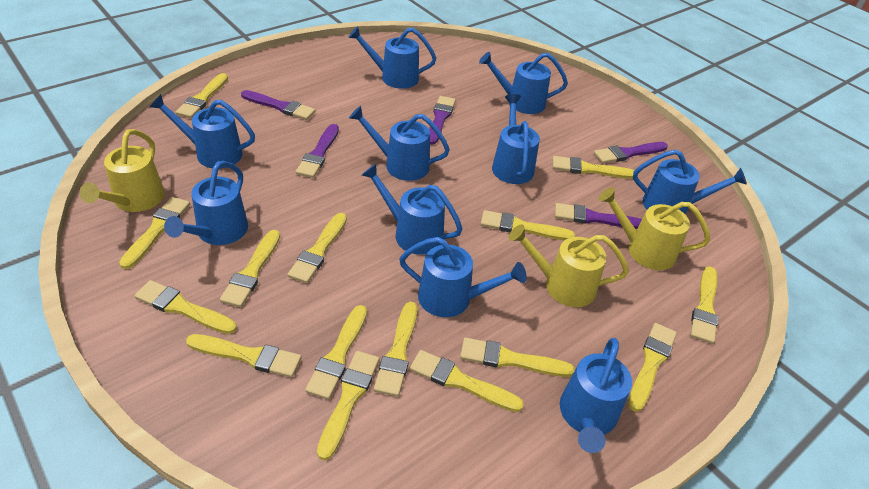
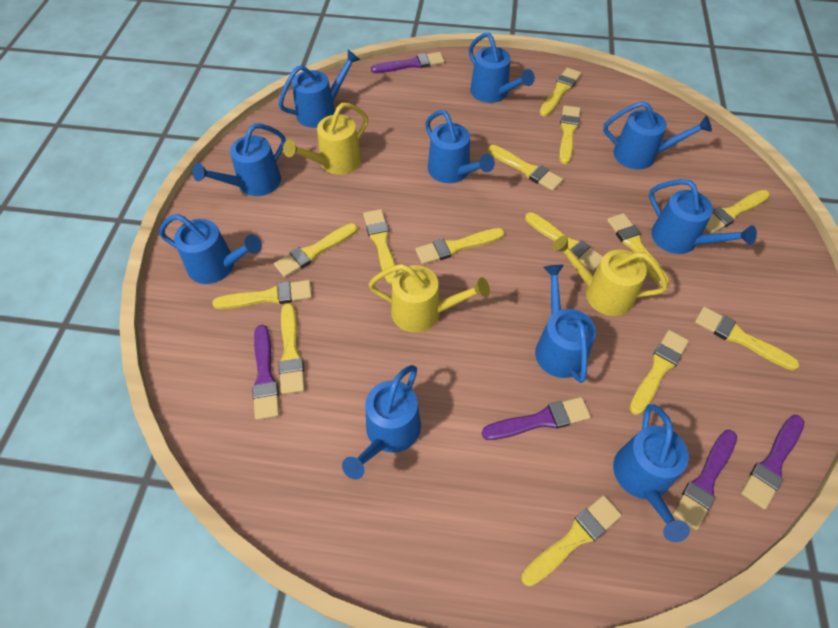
yellow brush: 15 -> 14

